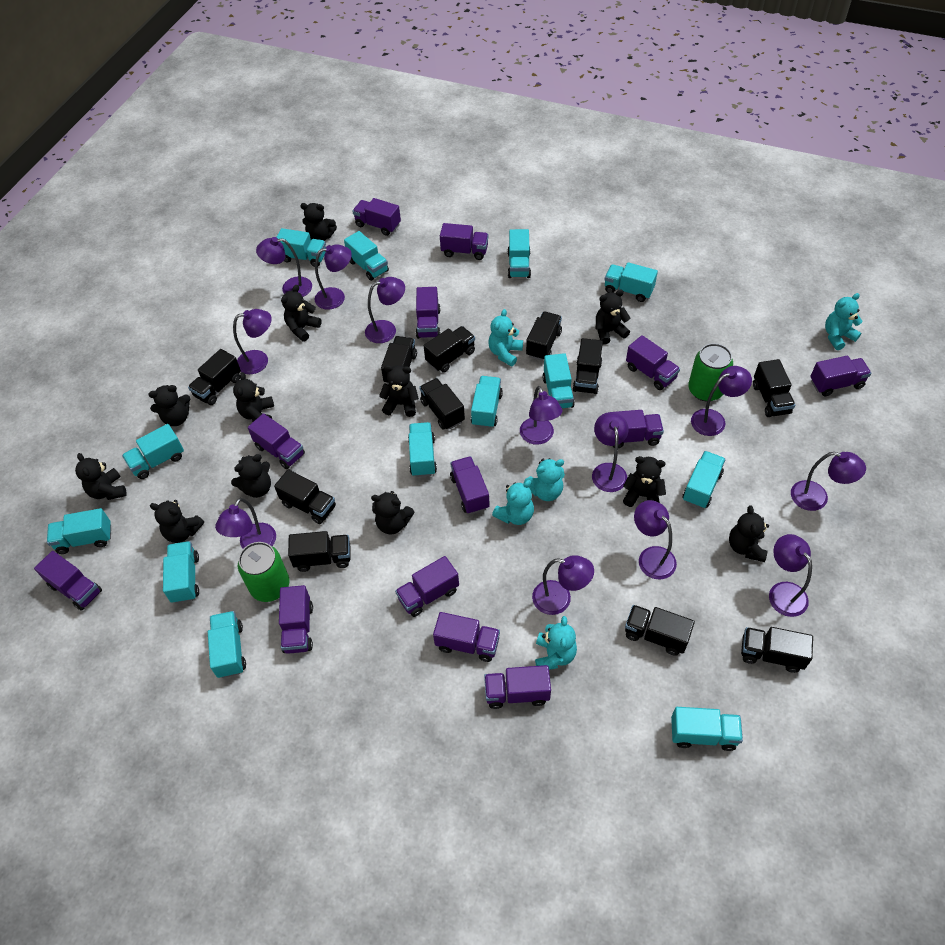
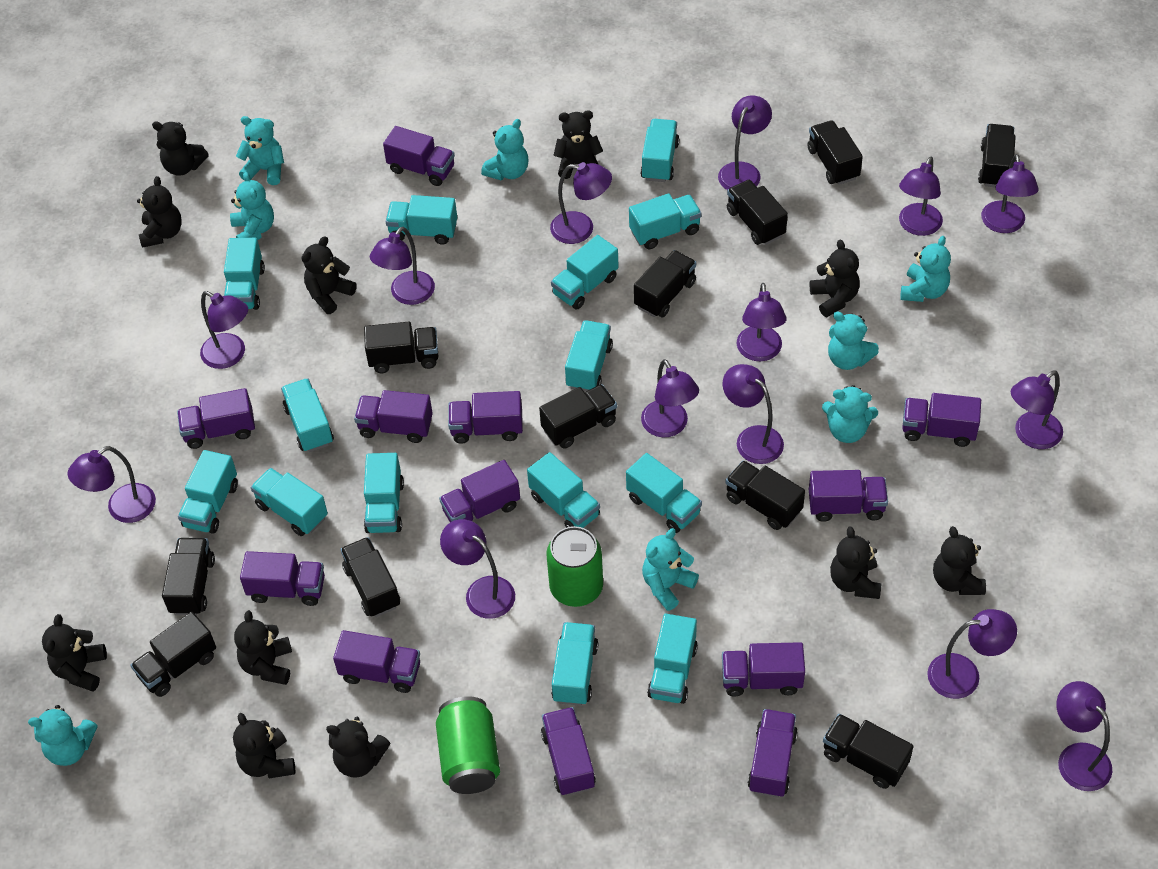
black teddy bear: 12 -> 11
purple lamp: 12 -> 14
purple truck: 13 -> 12
turquoise teddy bear: 5 -> 8
turquoise truck: 13 -> 14

